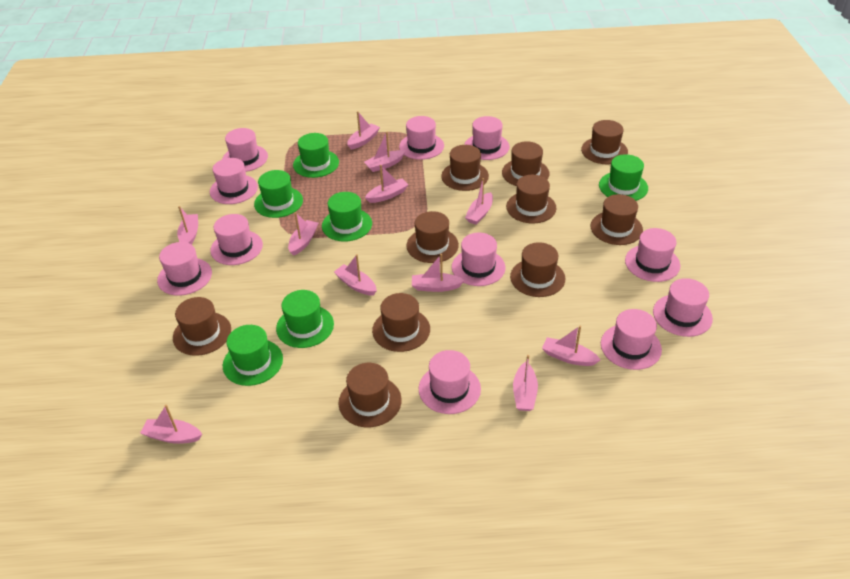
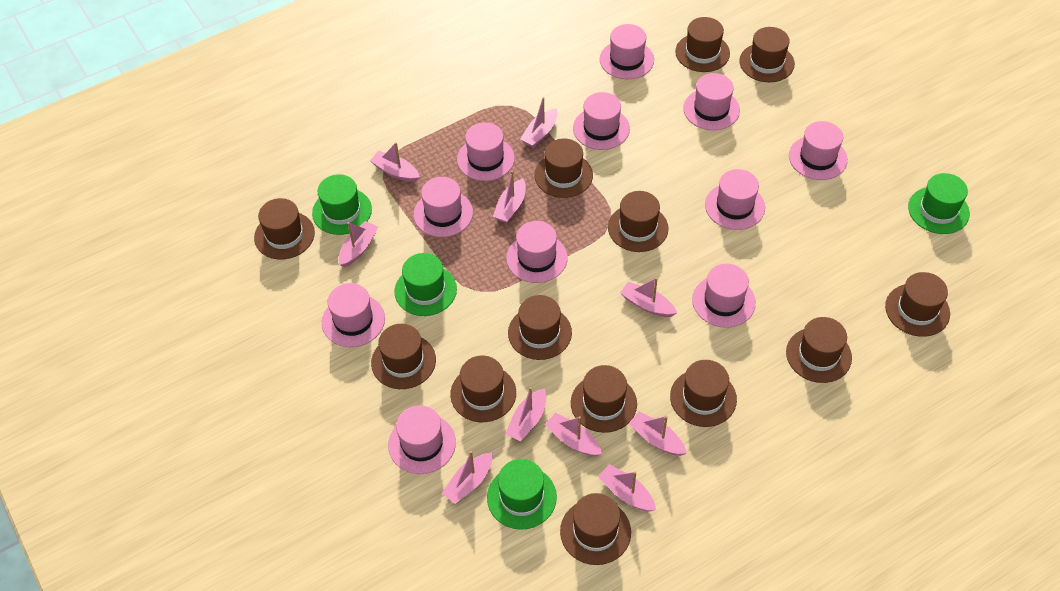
brown hat: 10 -> 13
green hat: 6 -> 4
pink boat: 11 -> 10

